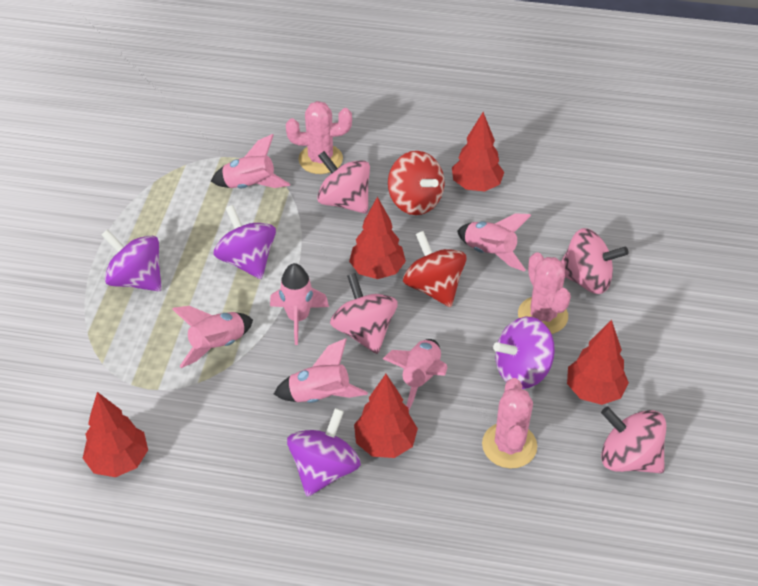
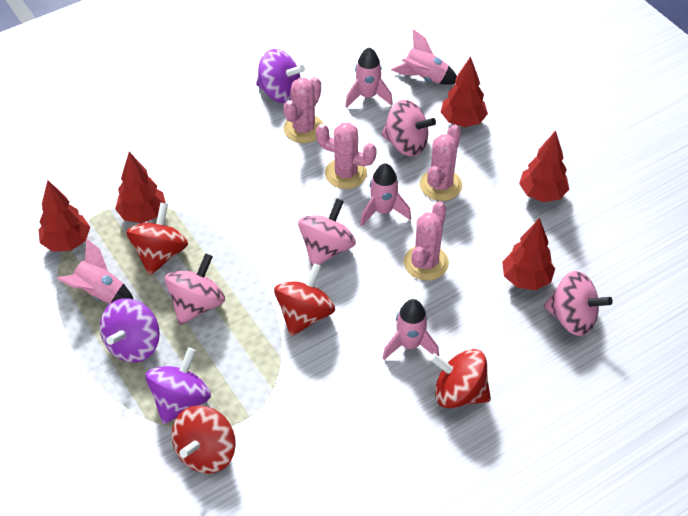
pink cactus: 3 -> 4
pink rocket: 6 -> 5
purple spinning top: 4 -> 3
red spinning top: 2 -> 4

